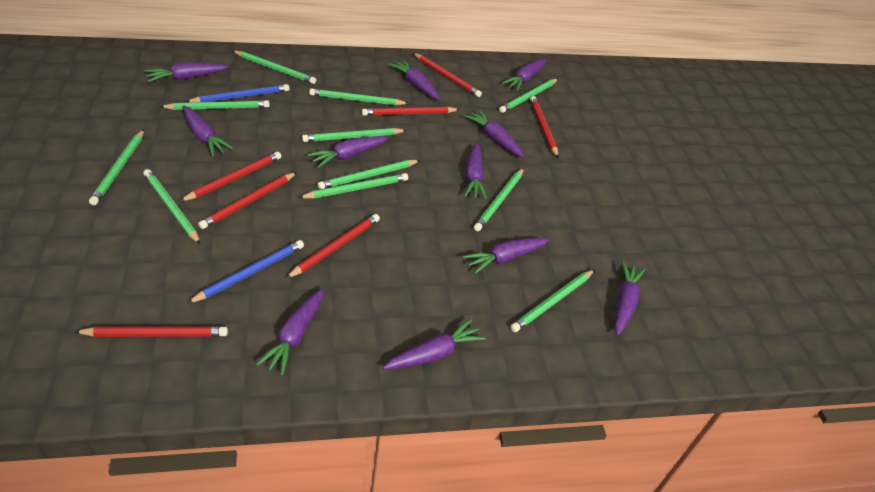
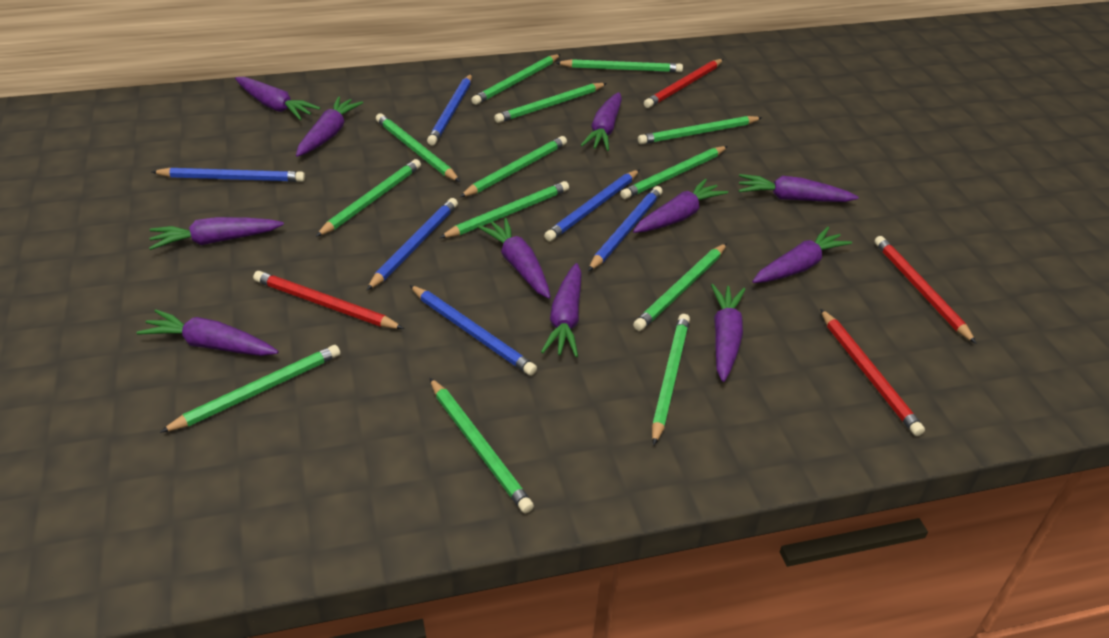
blue pencil: 2 -> 6
green pencil: 11 -> 13
red pencil: 7 -> 4

